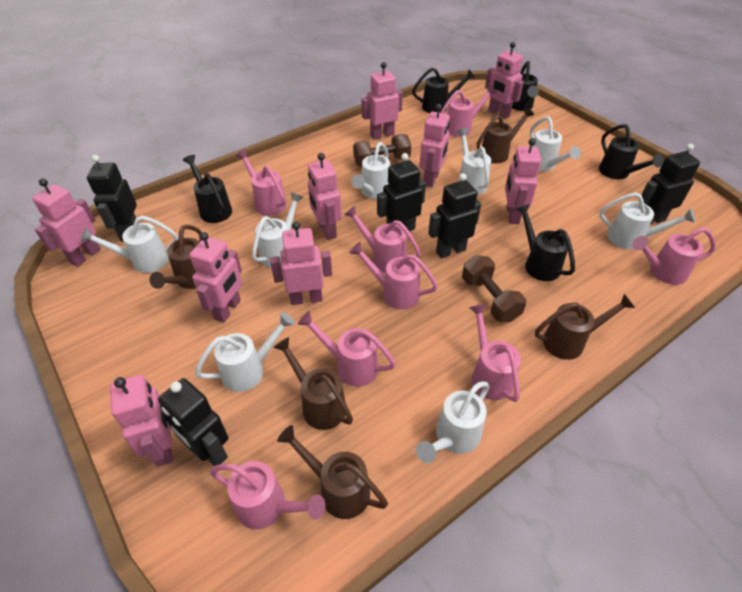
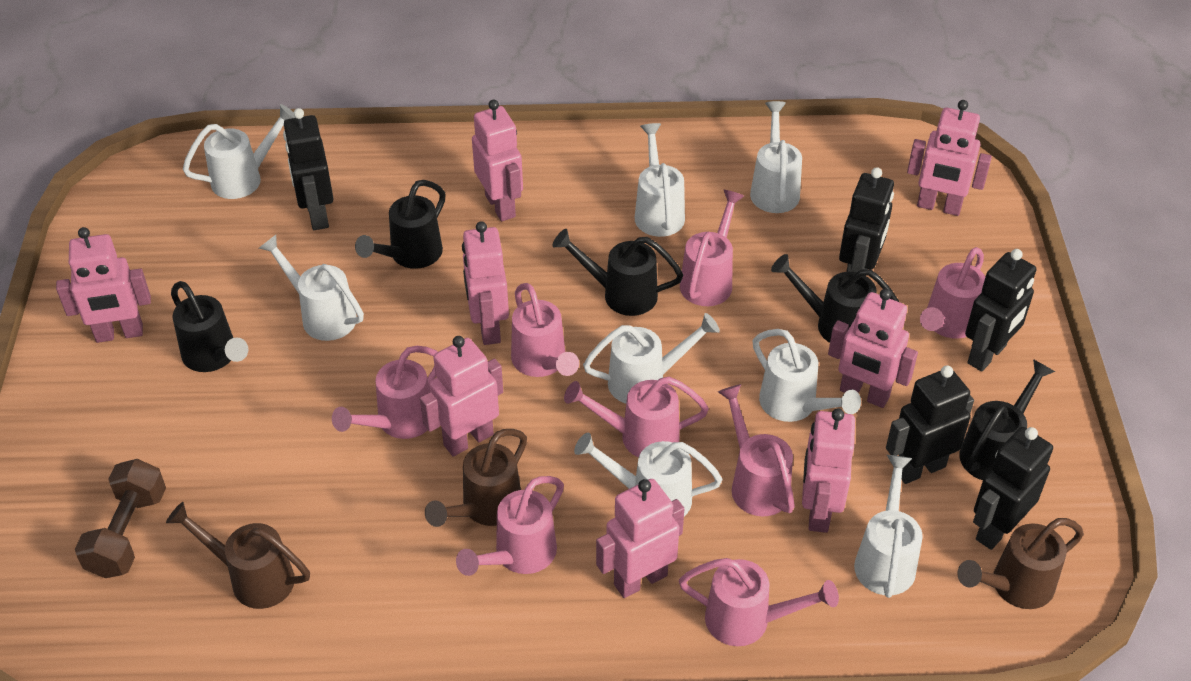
brown dumbbell: 2 -> 1
brown watering can: 5 -> 3
pink robot: 9 -> 8

